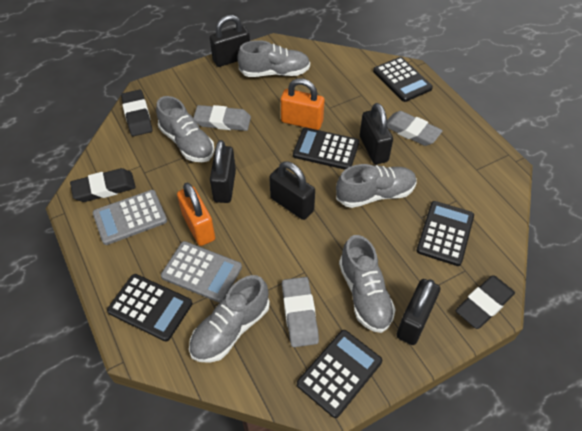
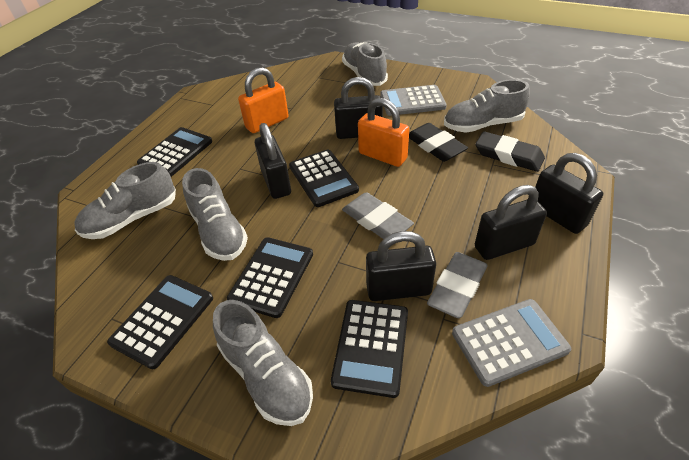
black eraser: 3 -> 2
grey eraser: 3 -> 2

